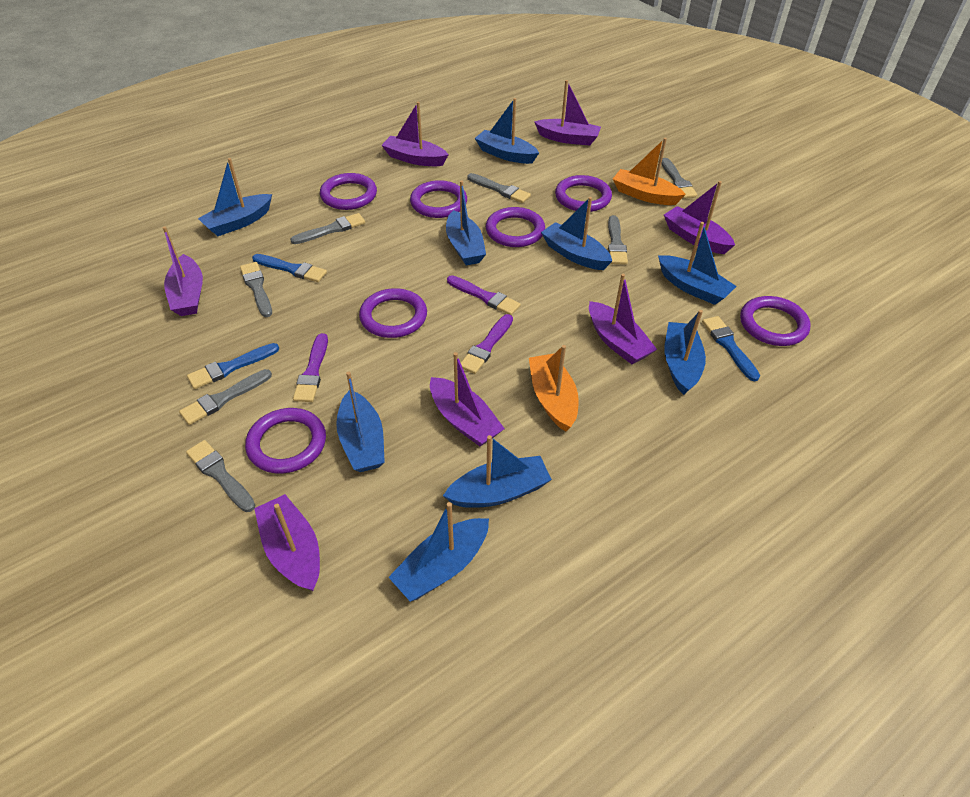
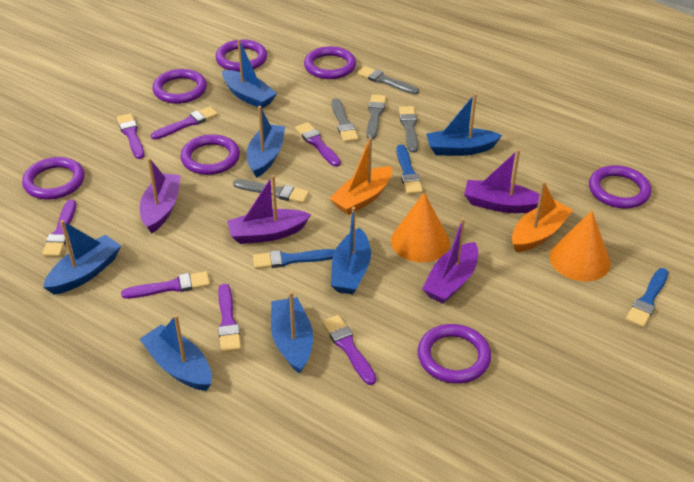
blue boat: 9 -> 7
grey brush: 7 -> 5
orange cone: 0 -> 2
purple boat: 7 -> 4
purple brush: 3 -> 7

